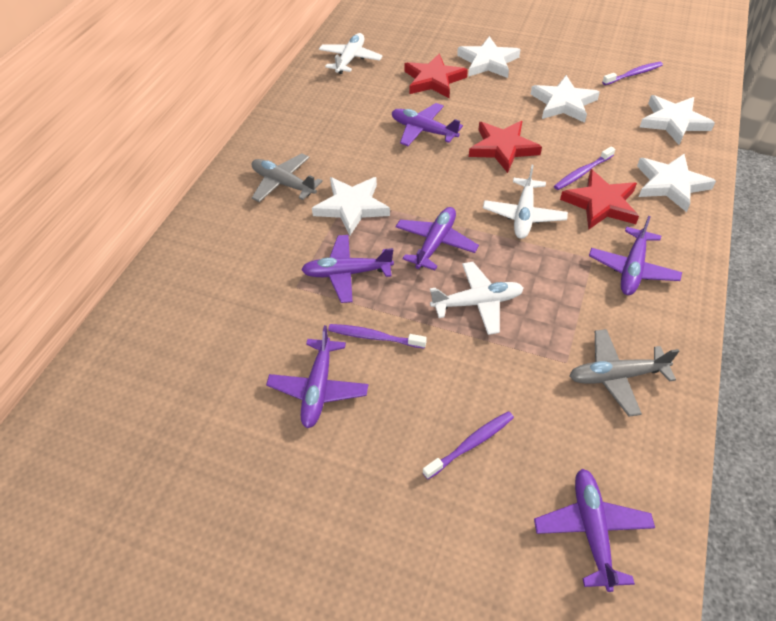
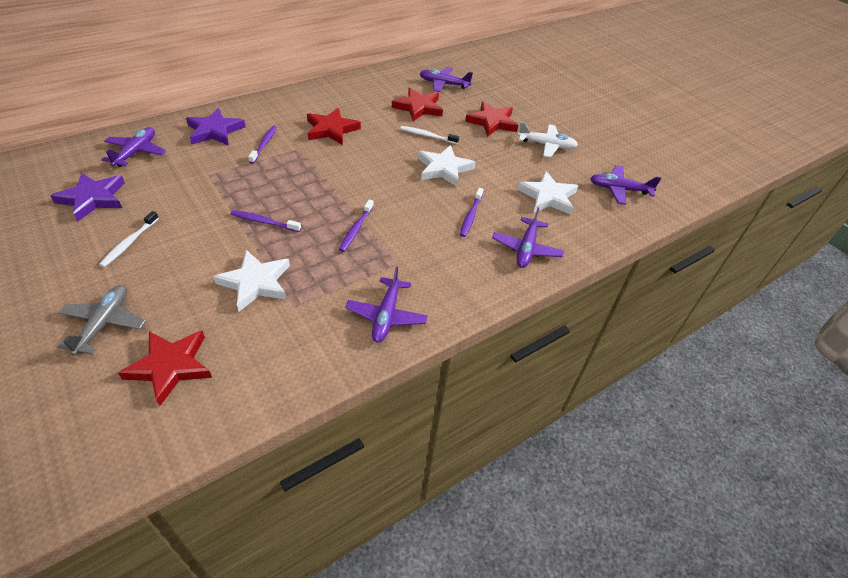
grey plane: 2 -> 1
purple plane: 6 -> 5
purple star: 0 -> 2
red star: 3 -> 4
white plane: 3 -> 1
white star: 5 -> 3
white toothbrush: 0 -> 2

